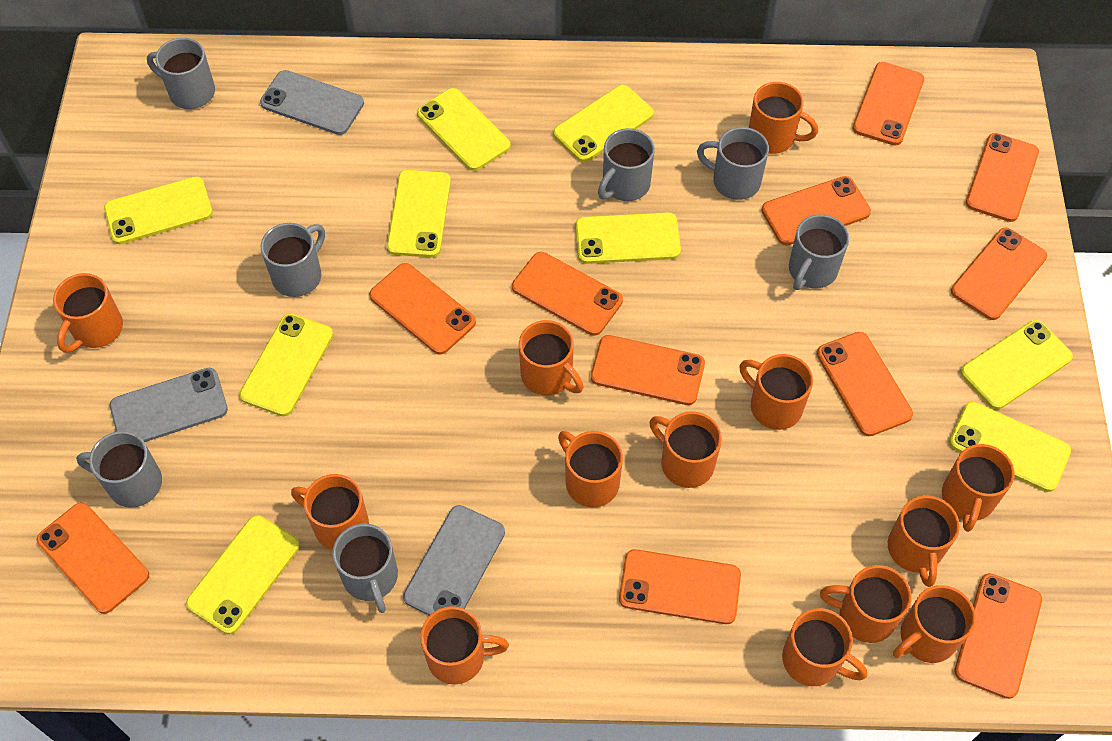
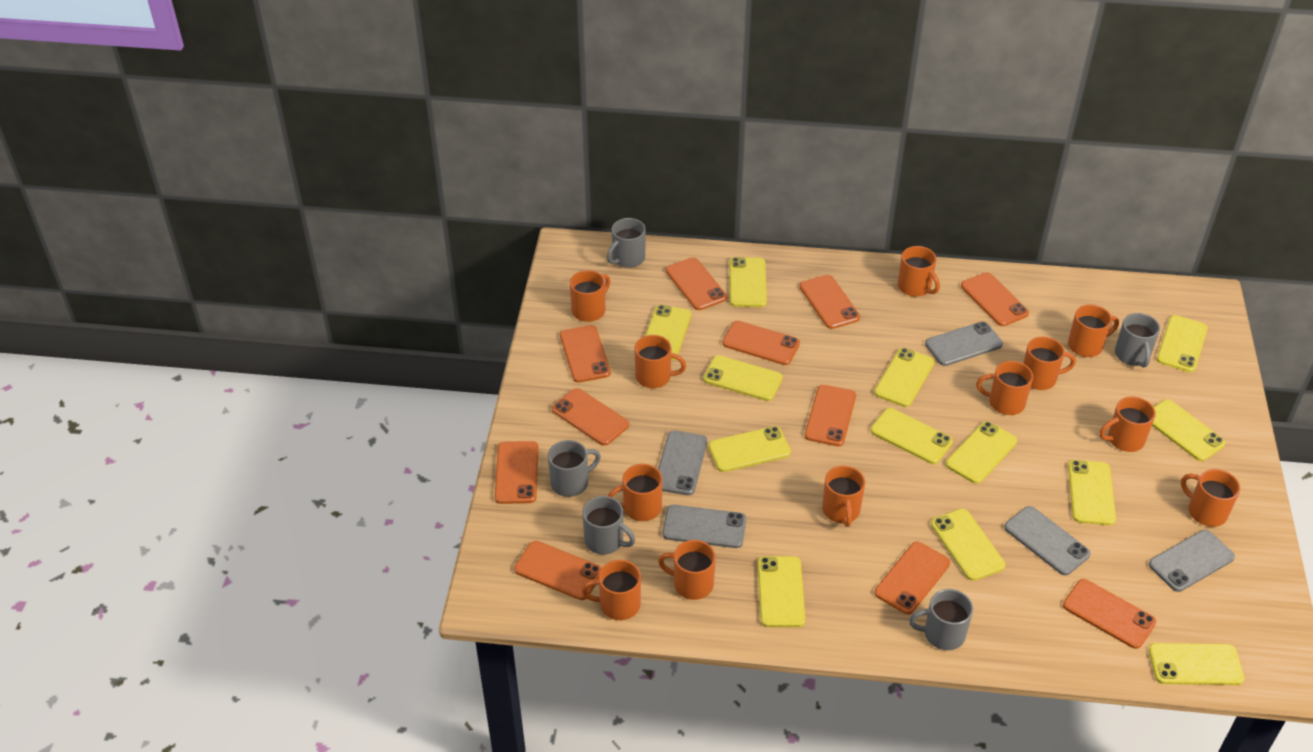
grey mug: 7 -> 5
grey phone: 3 -> 5
orange mug: 13 -> 12
yellow phone: 9 -> 13

